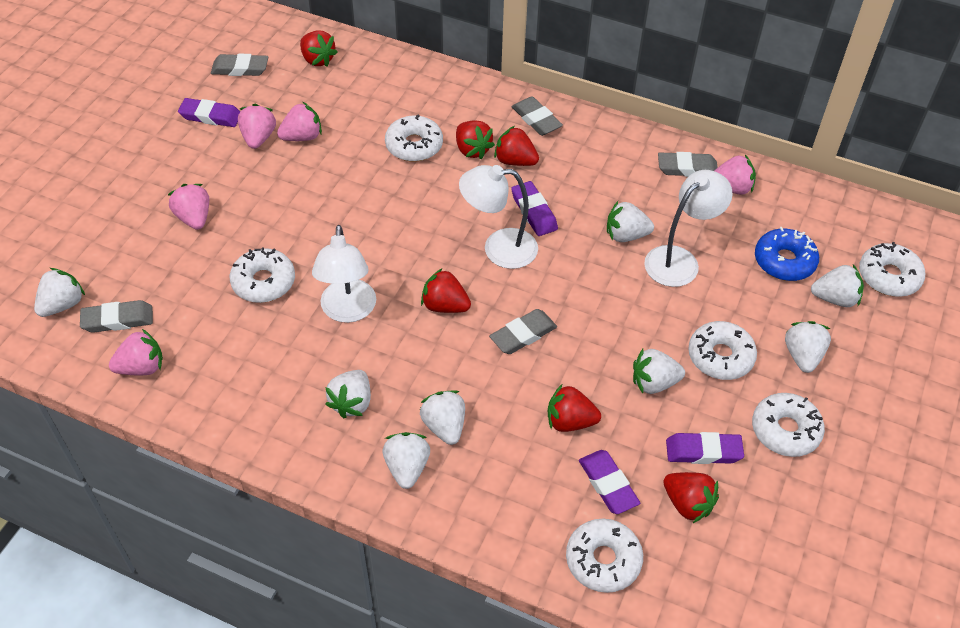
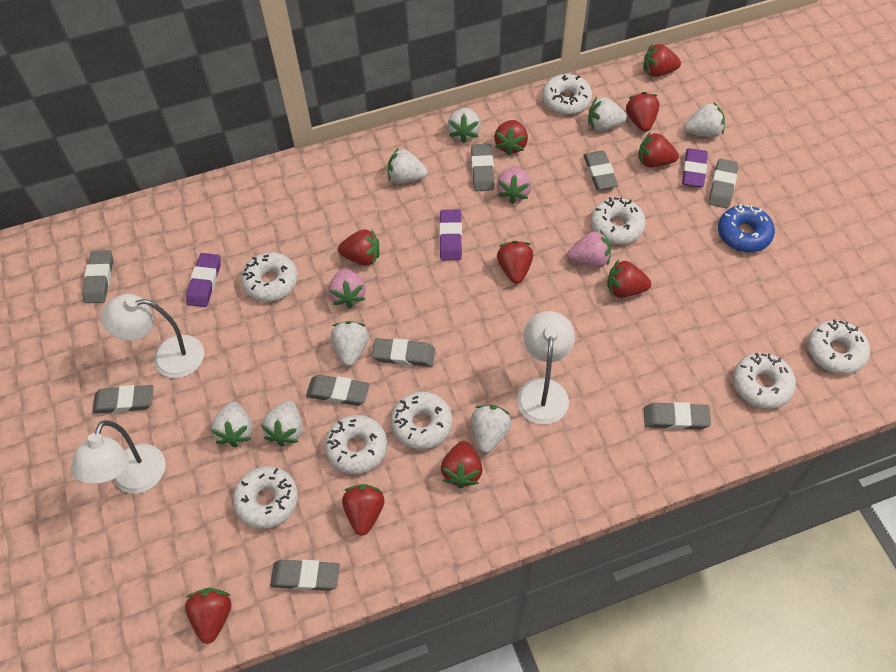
grey eraser: 5 -> 9
pink strawberry: 5 -> 3
purple eraser: 4 -> 3
red strawberry: 6 -> 10
white donut: 6 -> 8

